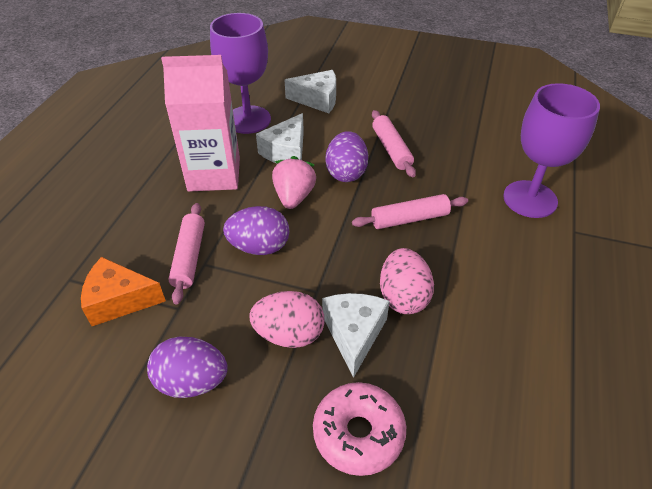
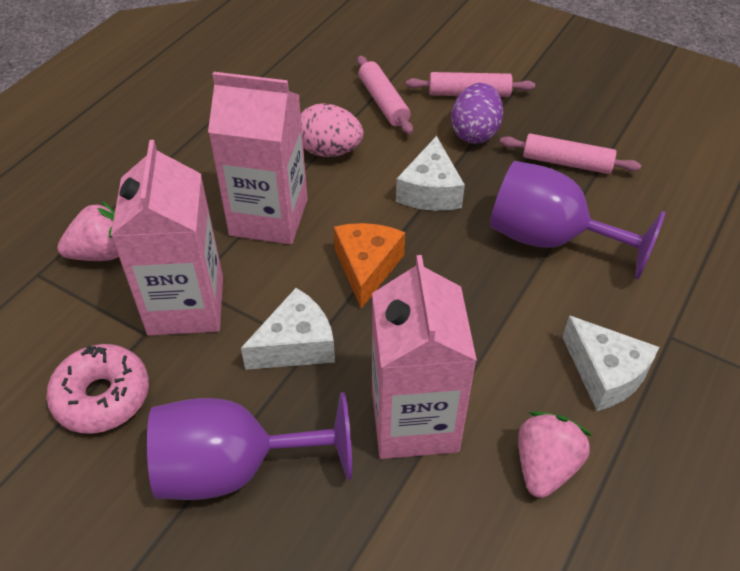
pink carton: 1 -> 3
pink egg: 2 -> 1
pink strawberry: 1 -> 2
purple egg: 3 -> 1

